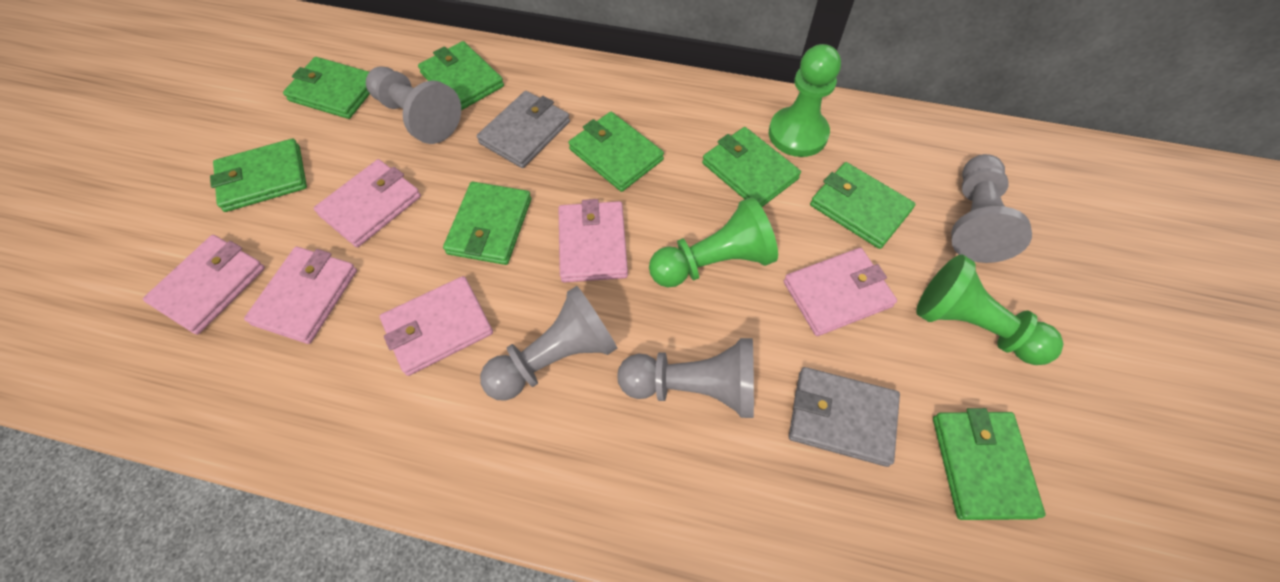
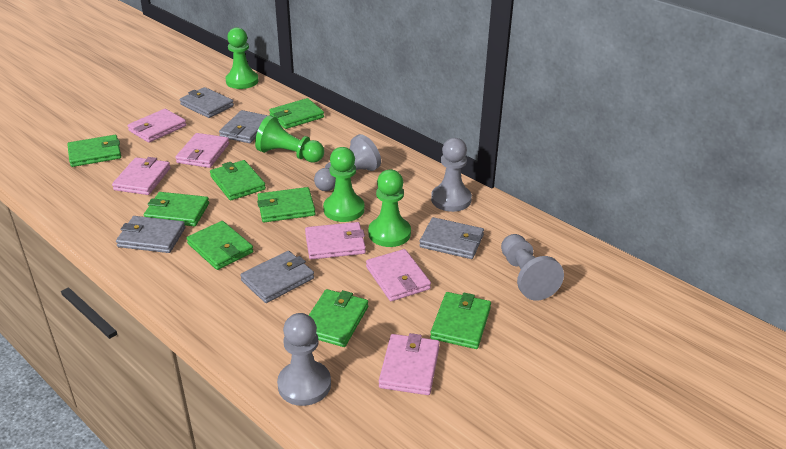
green pawn: 3 -> 4
grey wallet: 2 -> 5

